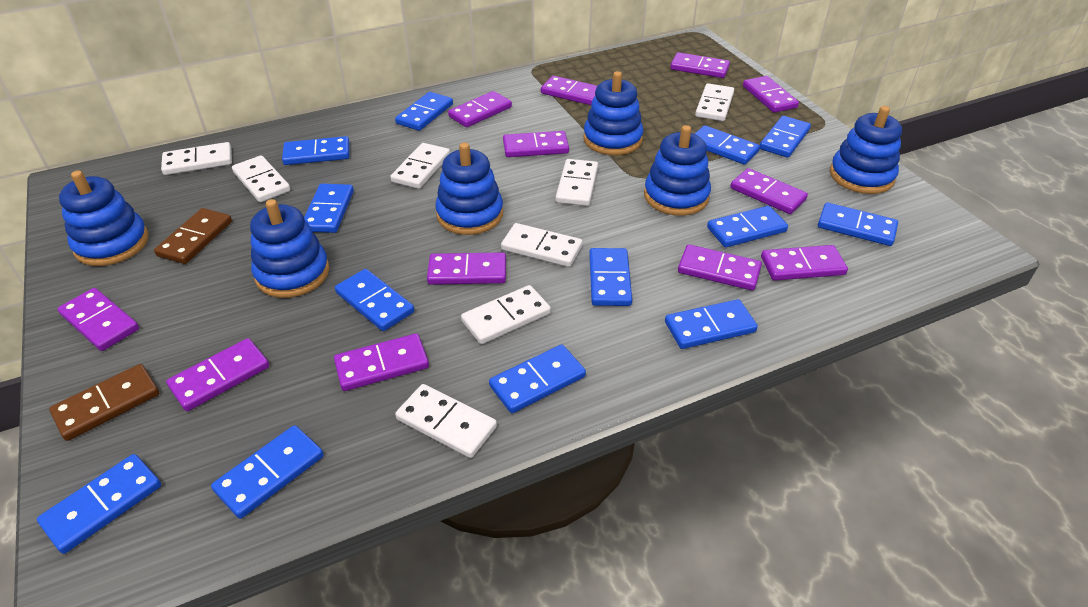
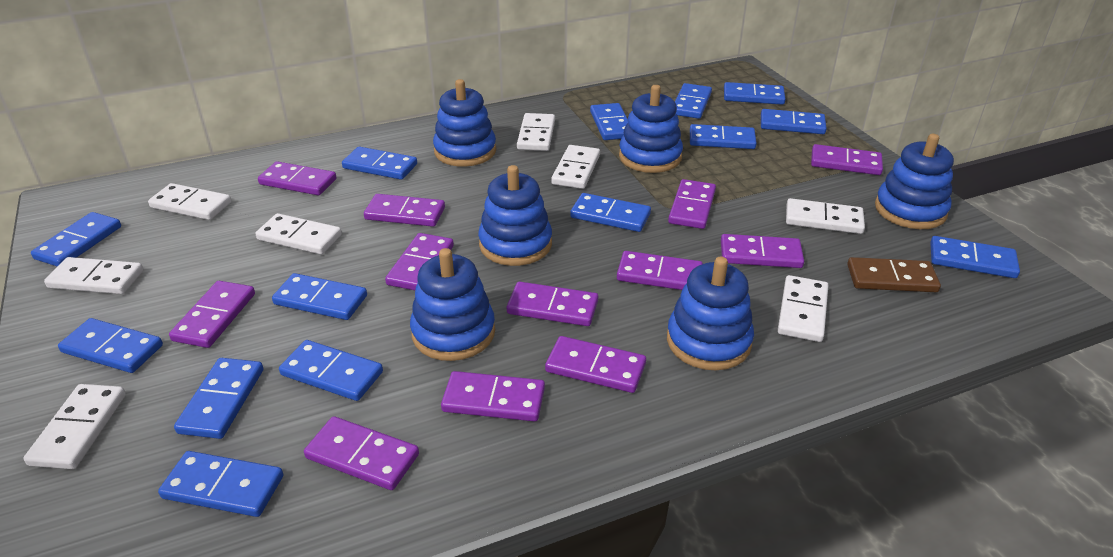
blue domino: 13 -> 14
brown domino: 2 -> 1

